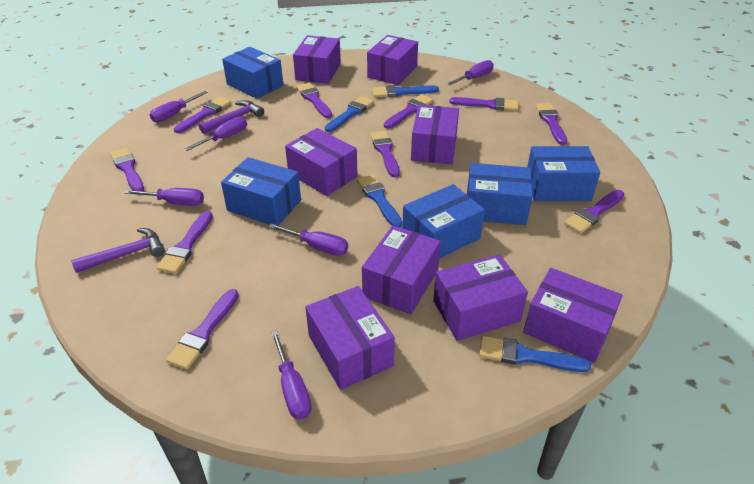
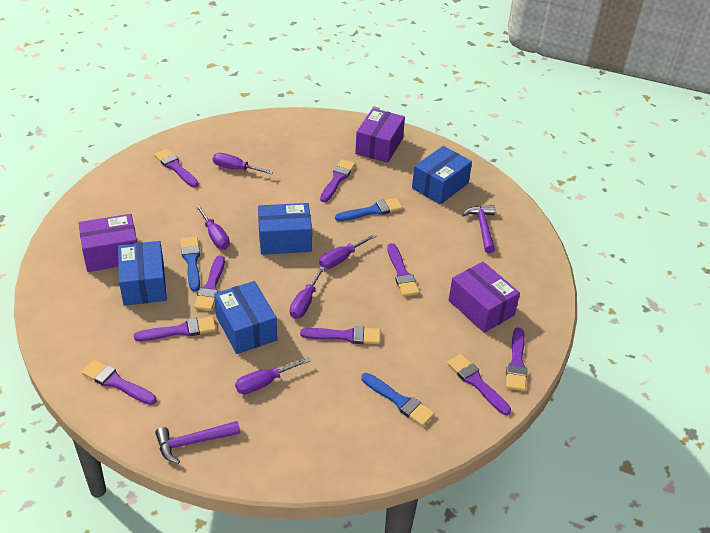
blue box: 5 -> 4
blue brush: 4 -> 3
purple box: 8 -> 3
purple brush: 10 -> 9
purple screwdriver: 6 -> 5

